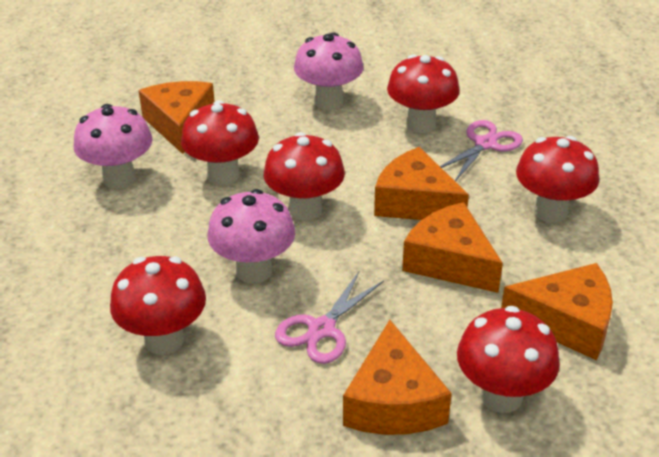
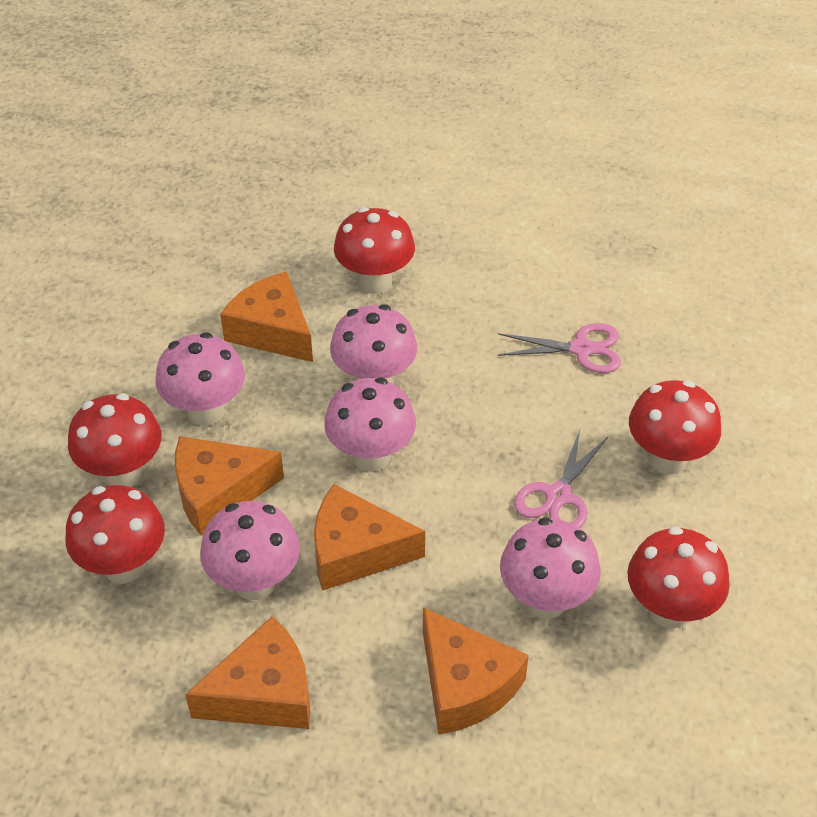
pink mushroom: 3 -> 5
red mushroom: 6 -> 5

